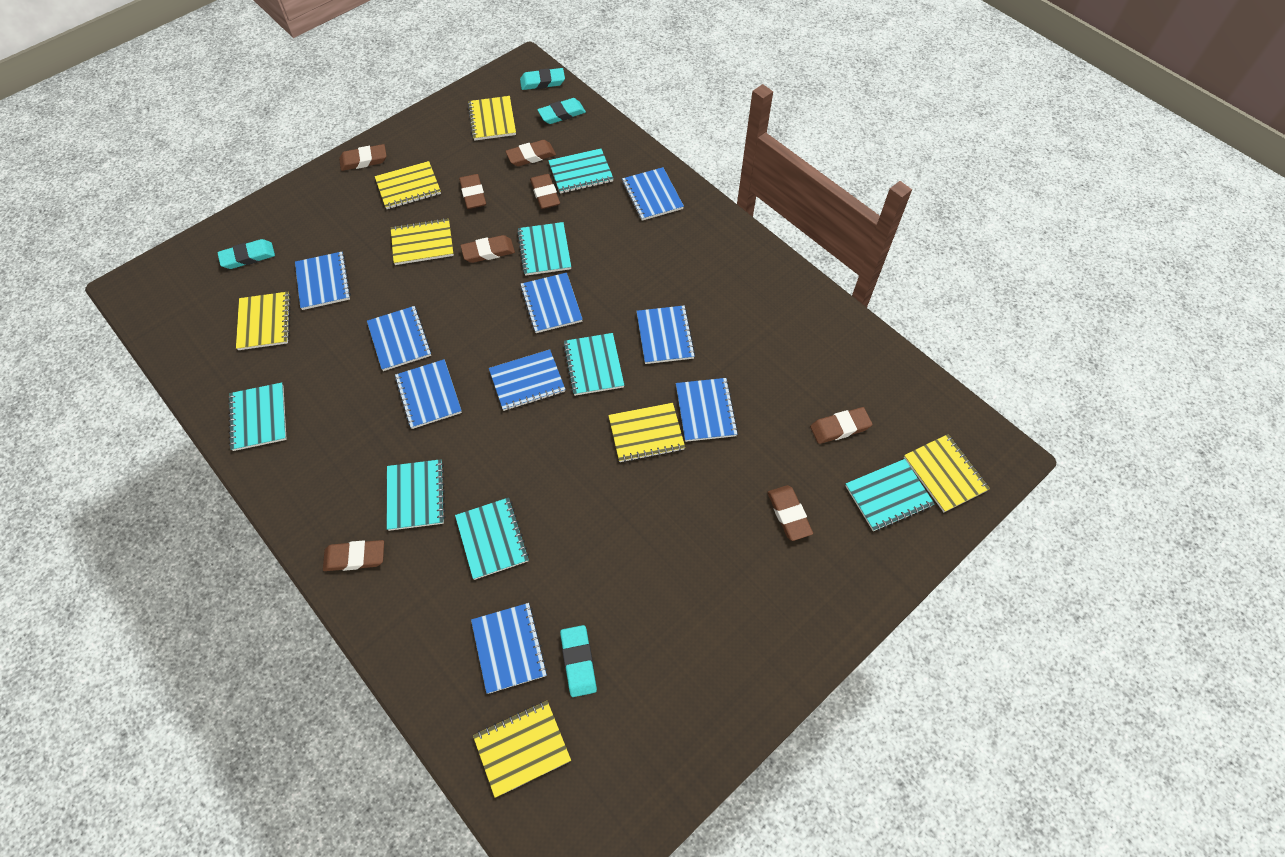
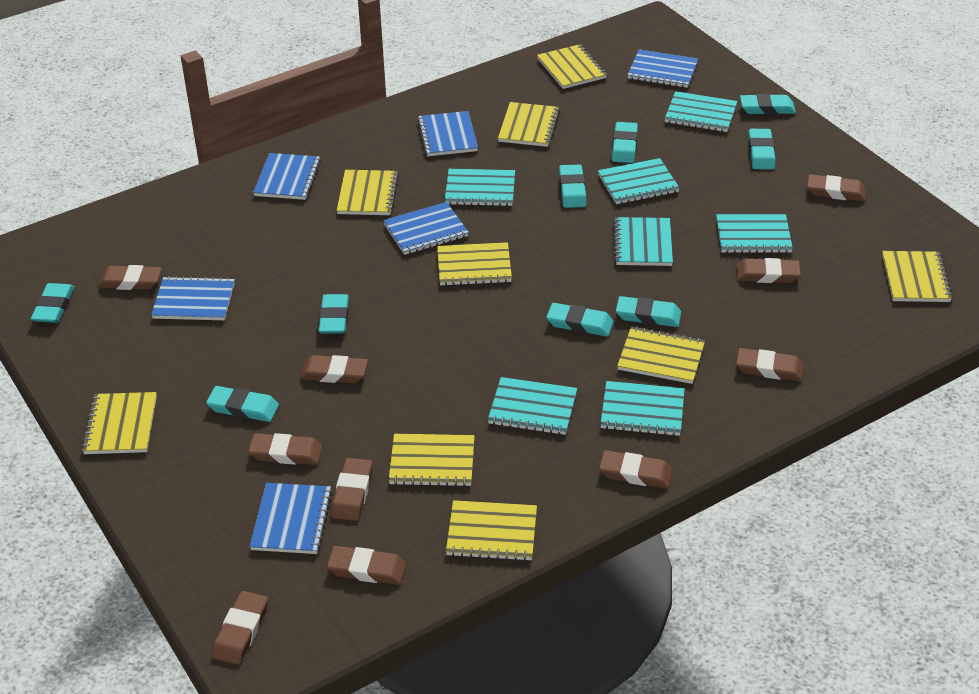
blue notebook: 9 -> 6
brown eraser: 8 -> 10
turquoise eraser: 4 -> 9
yellow notebook: 7 -> 9

